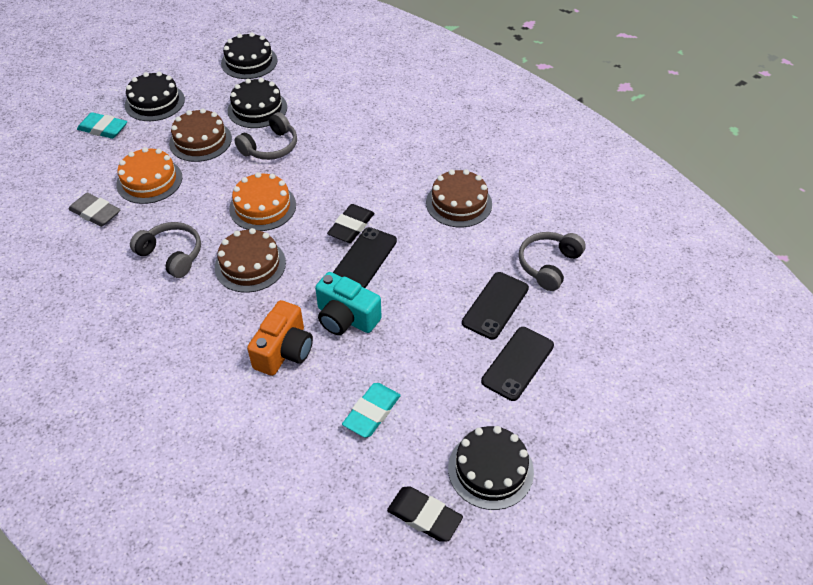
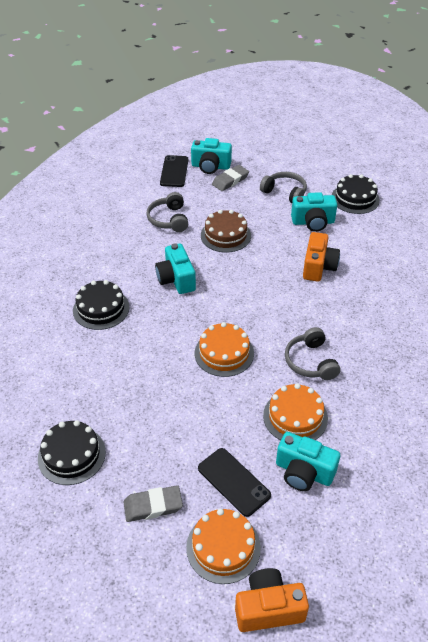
black cake: 4 -> 3
black eraser: 2 -> 0
black phone: 3 -> 2
brown cake: 3 -> 1
grey eraser: 1 -> 2
orange cake: 2 -> 3
orange camera: 1 -> 2
turquoise camera: 1 -> 4
turquoise eraser: 2 -> 0

